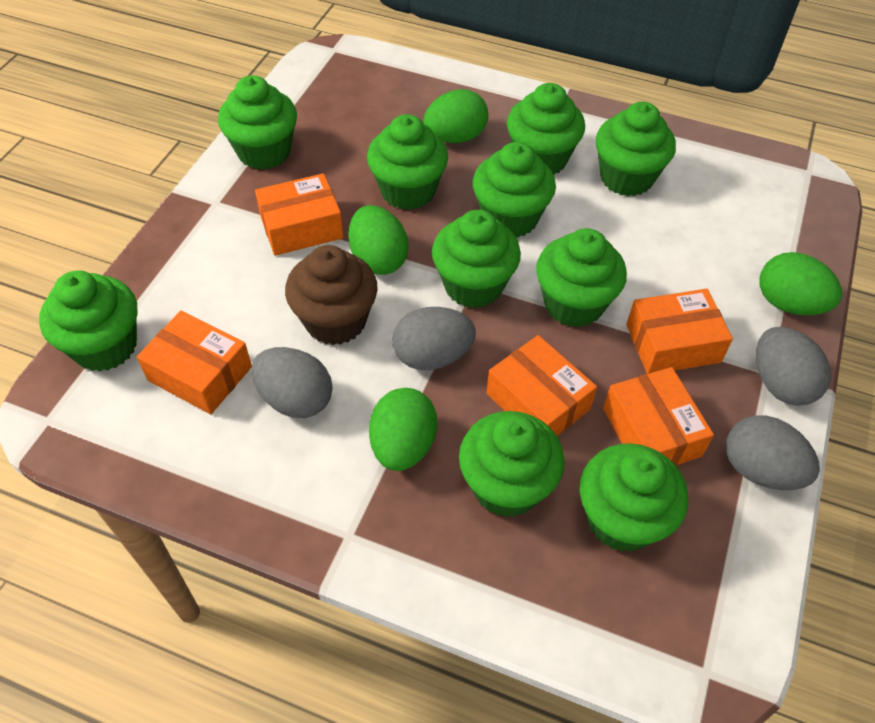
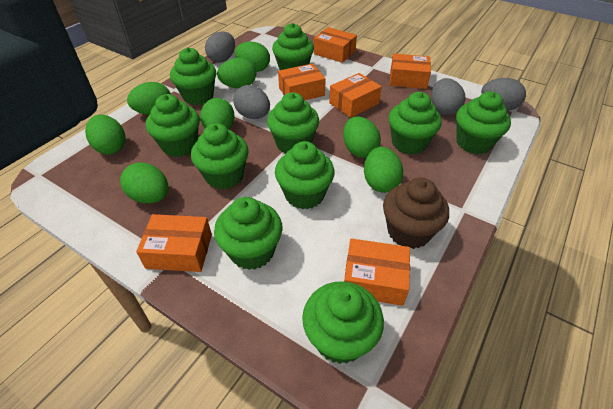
green egg: 4 -> 8
orange box: 5 -> 6

